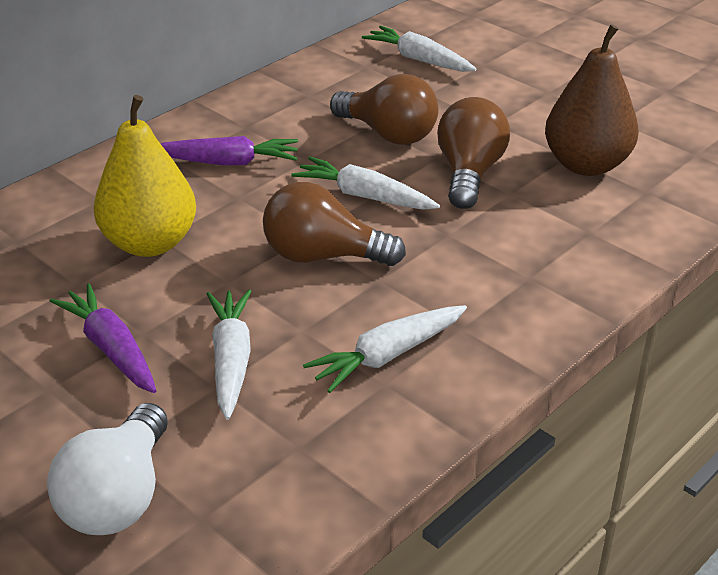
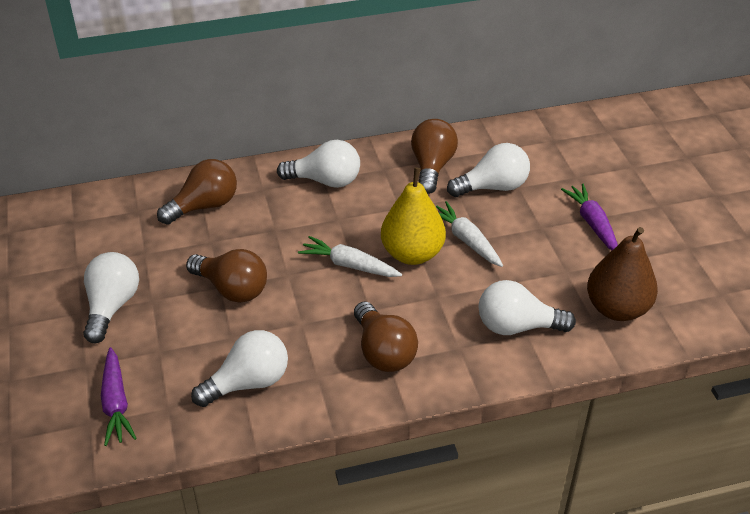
brown light bulb: 3 -> 4
white carrot: 4 -> 2
white light bulb: 1 -> 5

